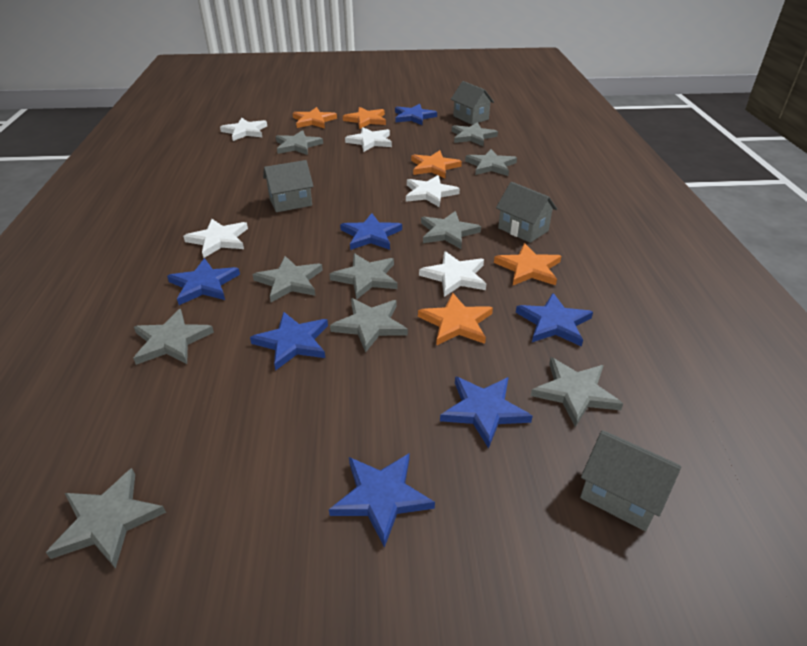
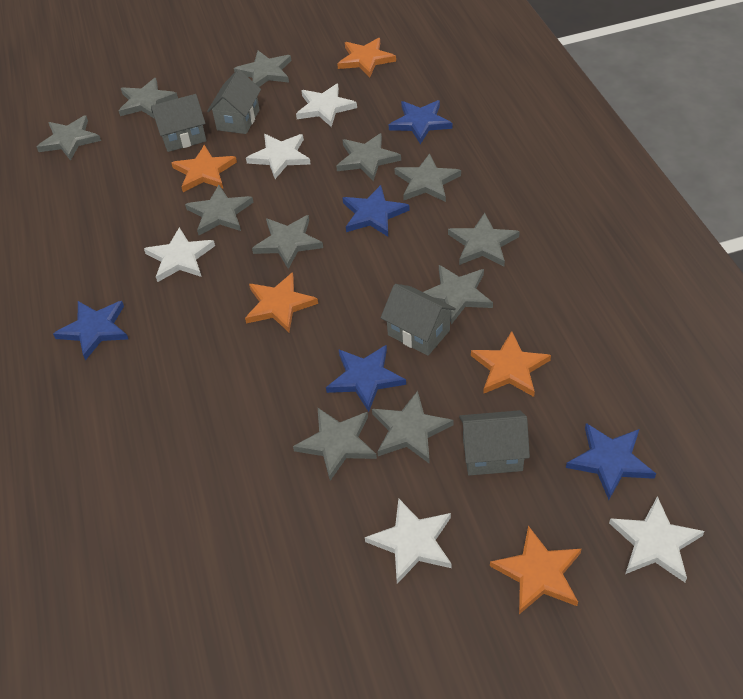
blue star: 7 -> 5
grey star: 10 -> 11

